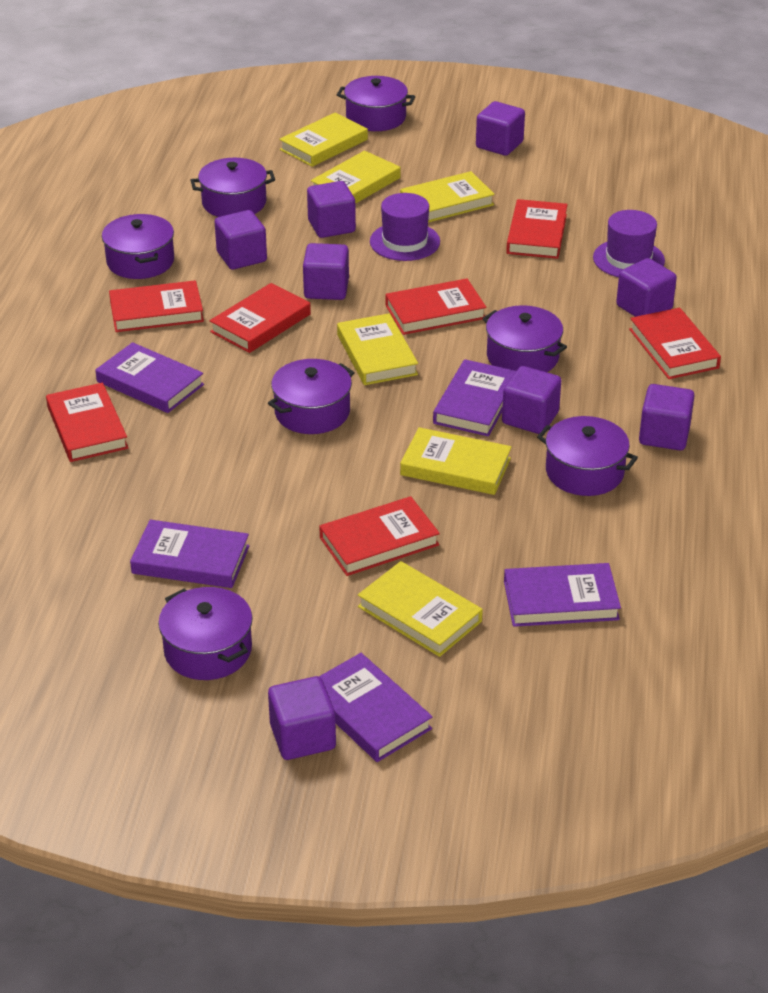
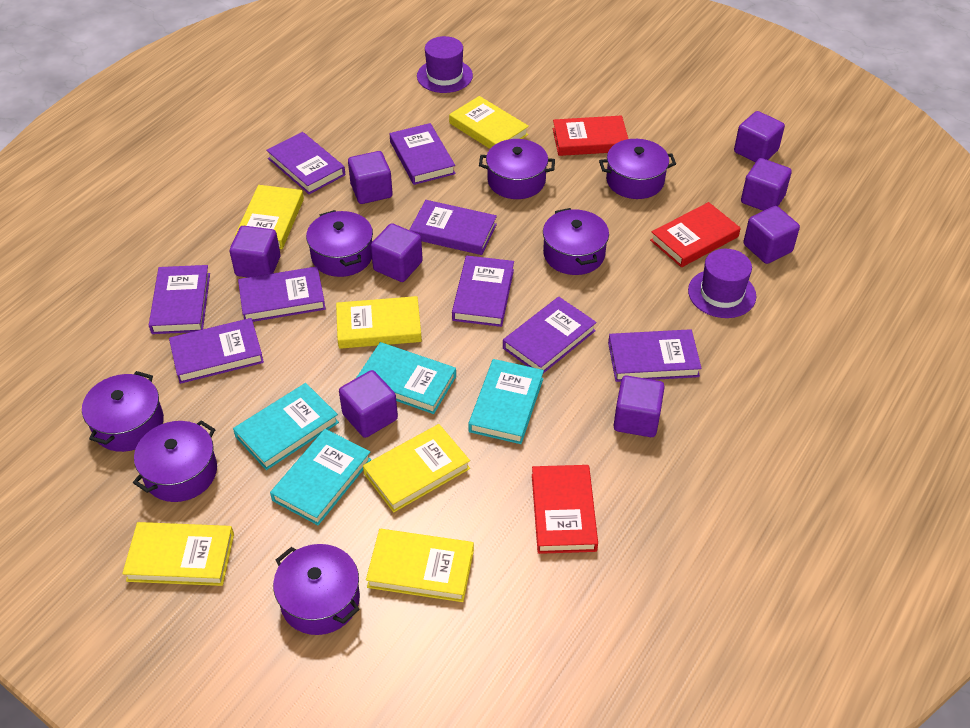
purple book: 5 -> 9
red book: 7 -> 3
turquoise book: 0 -> 4

